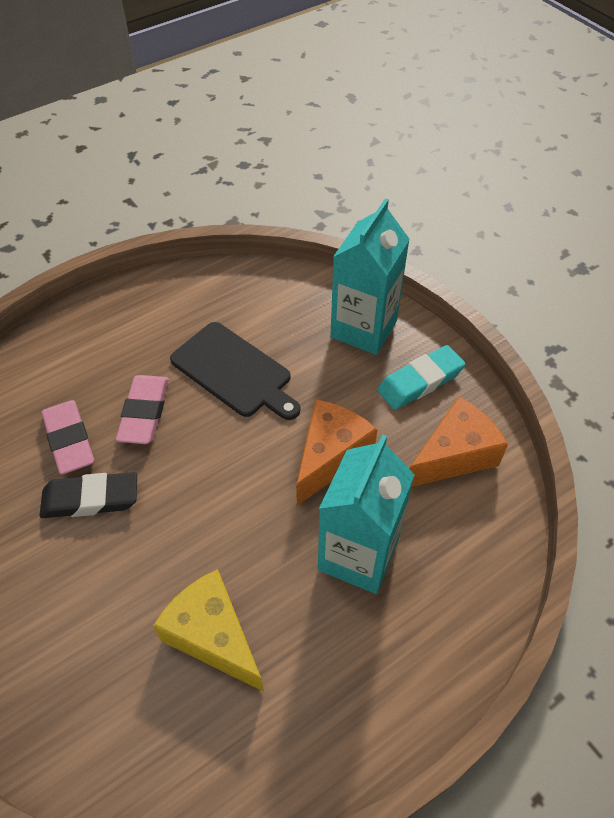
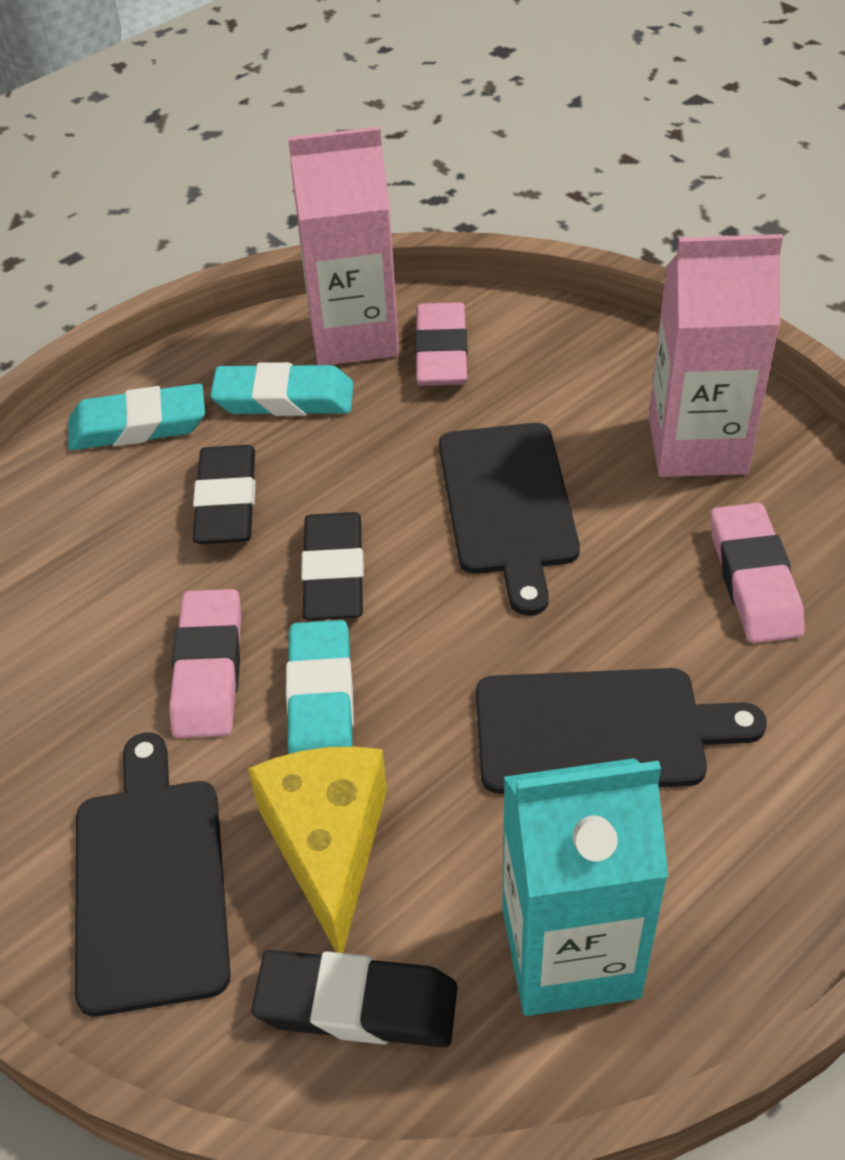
black cutting board: 1 -> 3
black eraser: 1 -> 3
orange cheese: 2 -> 0
pink carton: 0 -> 2
pink eraser: 2 -> 3
turquoise carton: 2 -> 1
turquoise eraser: 1 -> 3

